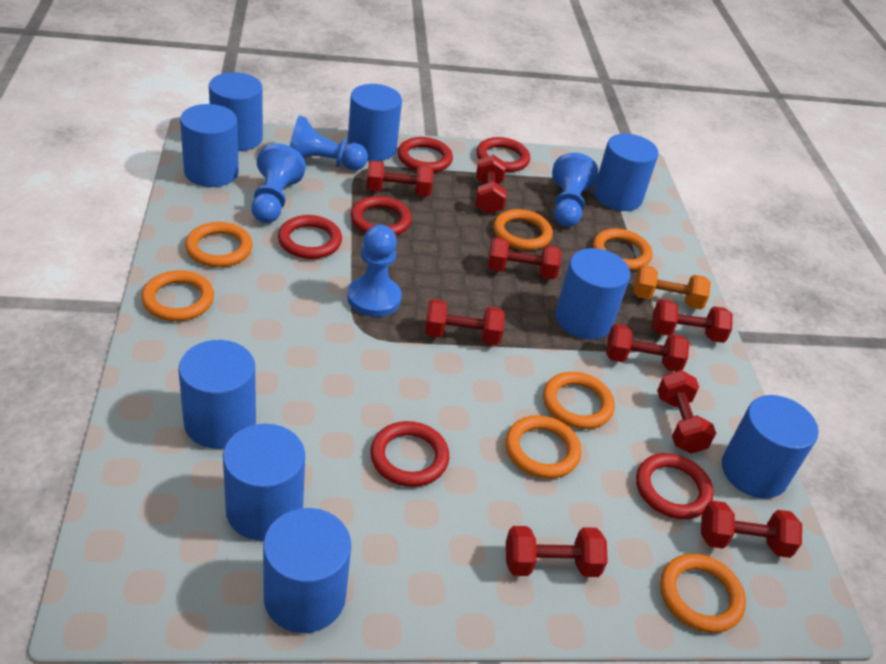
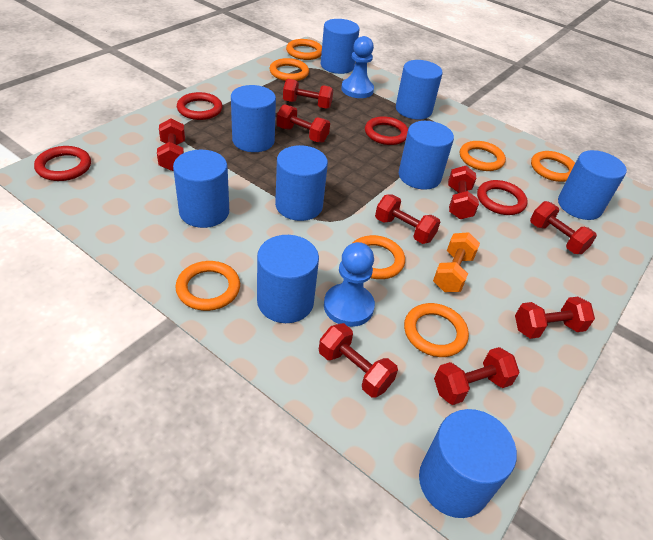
blue pawn: 4 -> 2
red ring: 6 -> 4

